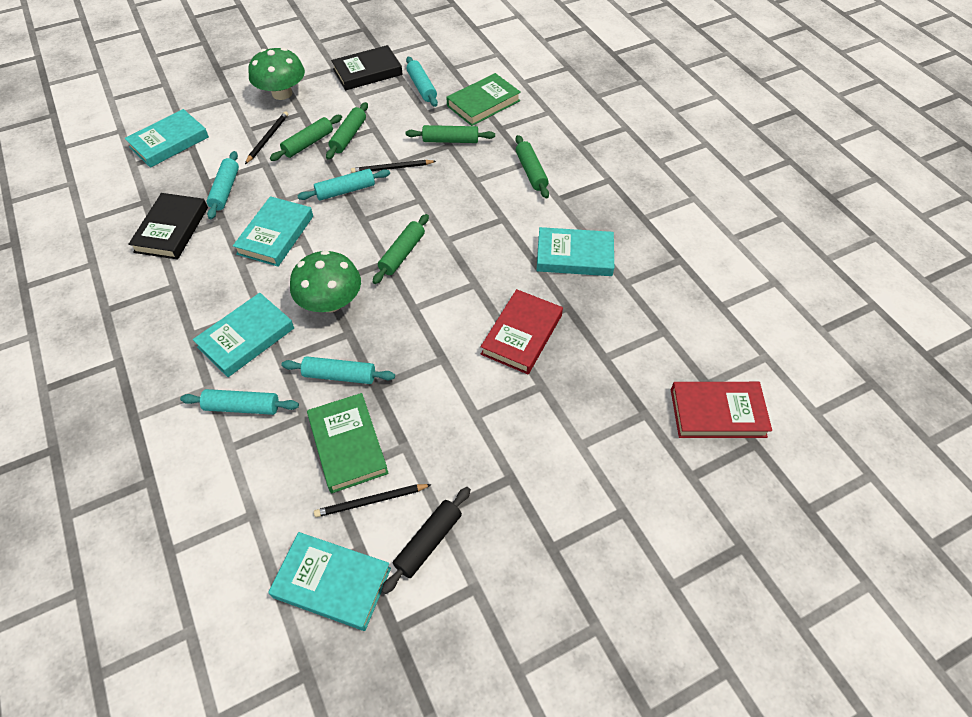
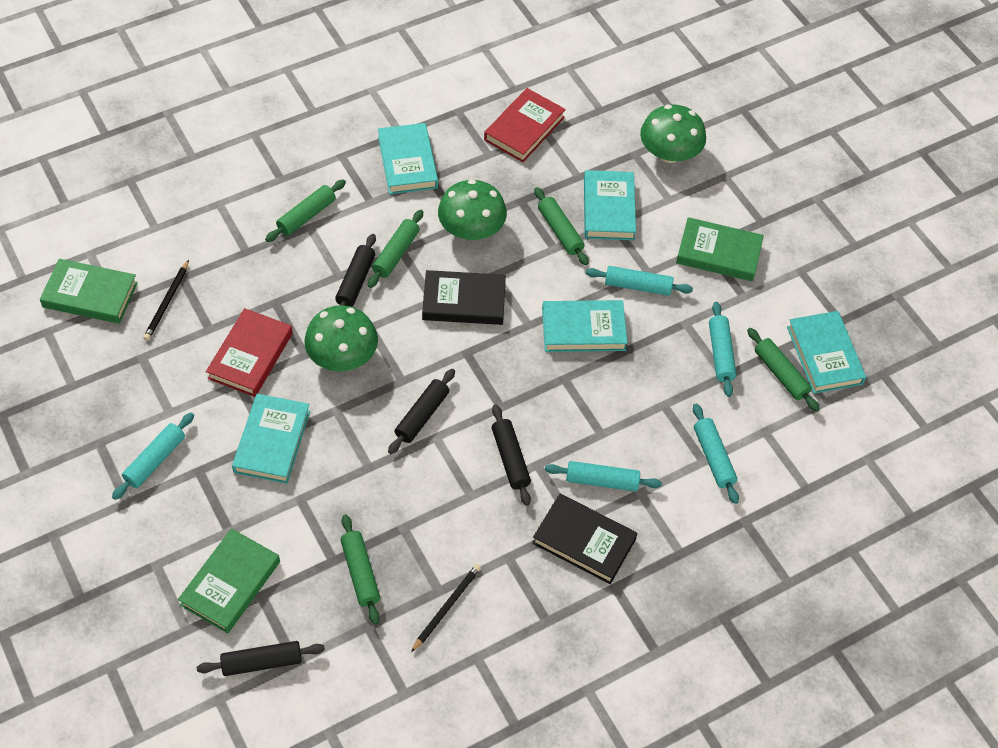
black pencil: 3 -> 2
black rolling pin: 1 -> 4
green book: 2 -> 3
green mushroom: 2 -> 3

